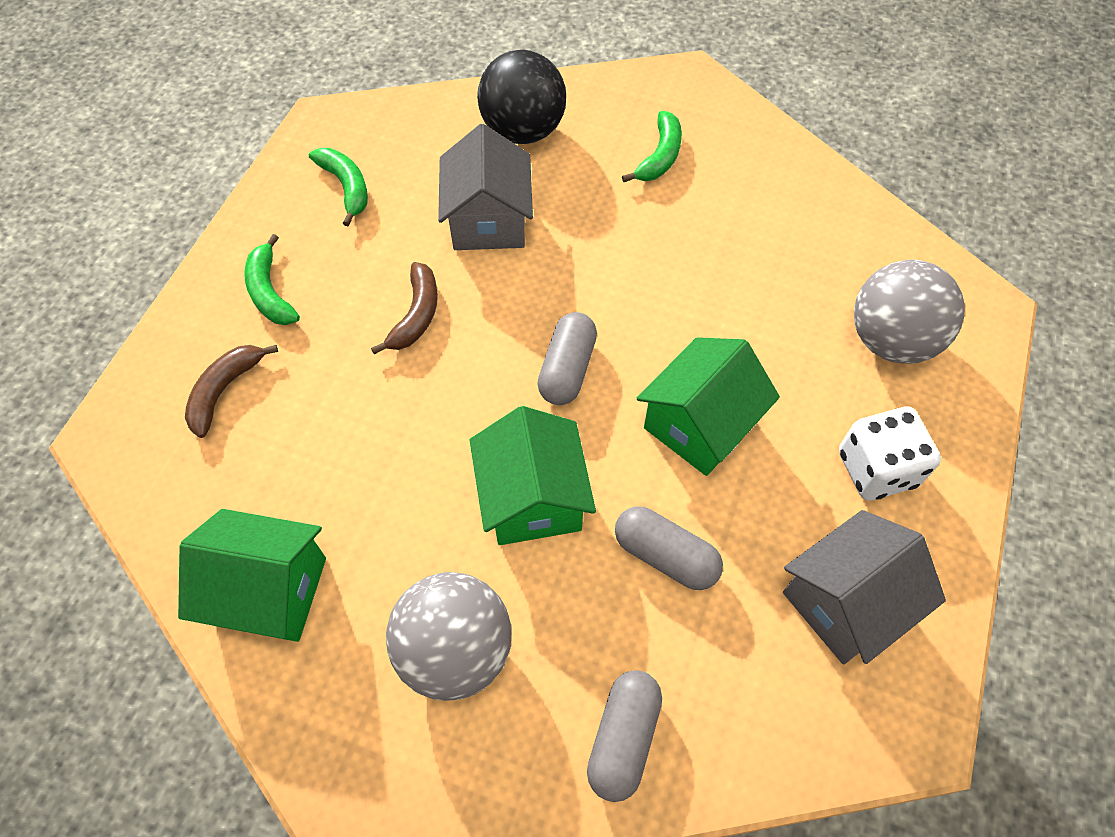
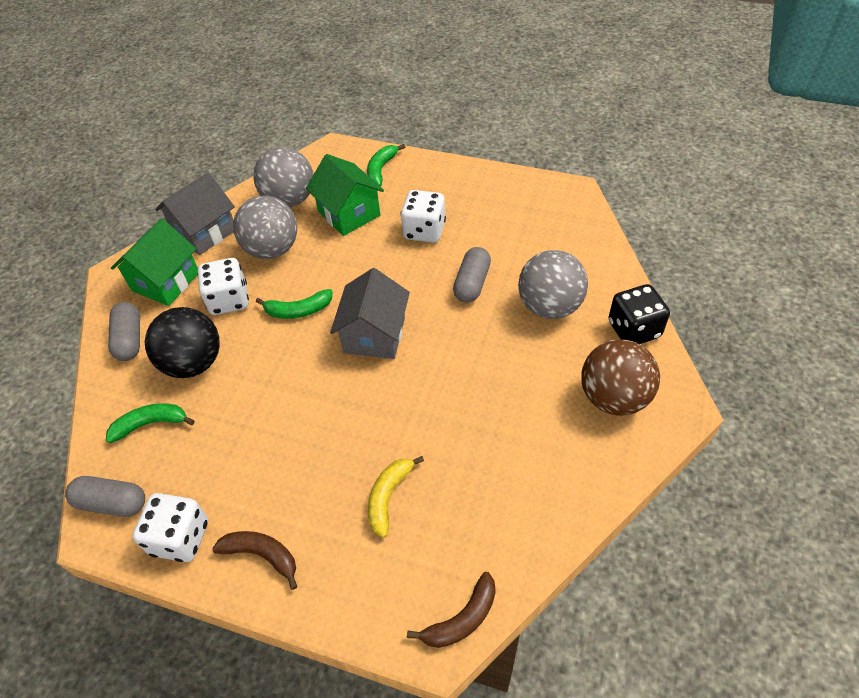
black dice: 0 -> 1
brown ball: 0 -> 1
green house: 3 -> 2
grey ball: 2 -> 3
white dice: 1 -> 3
yellow banana: 0 -> 1

